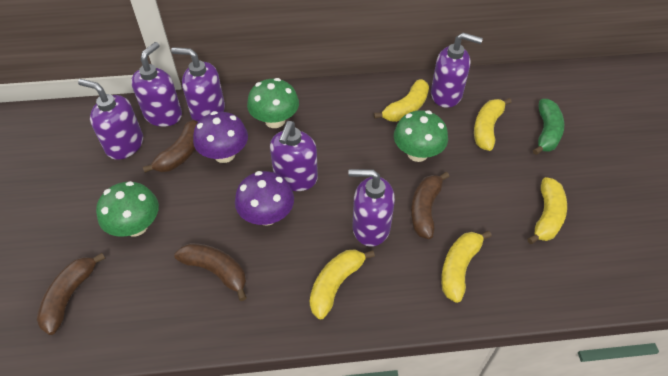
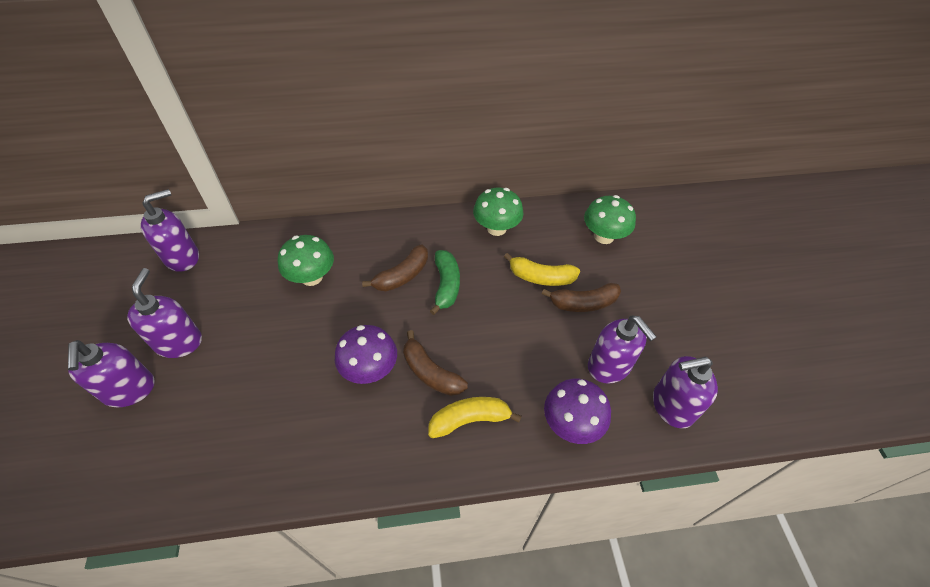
brown banana: 4 -> 3
purple soap dispenser: 6 -> 5
yellow banana: 5 -> 2

